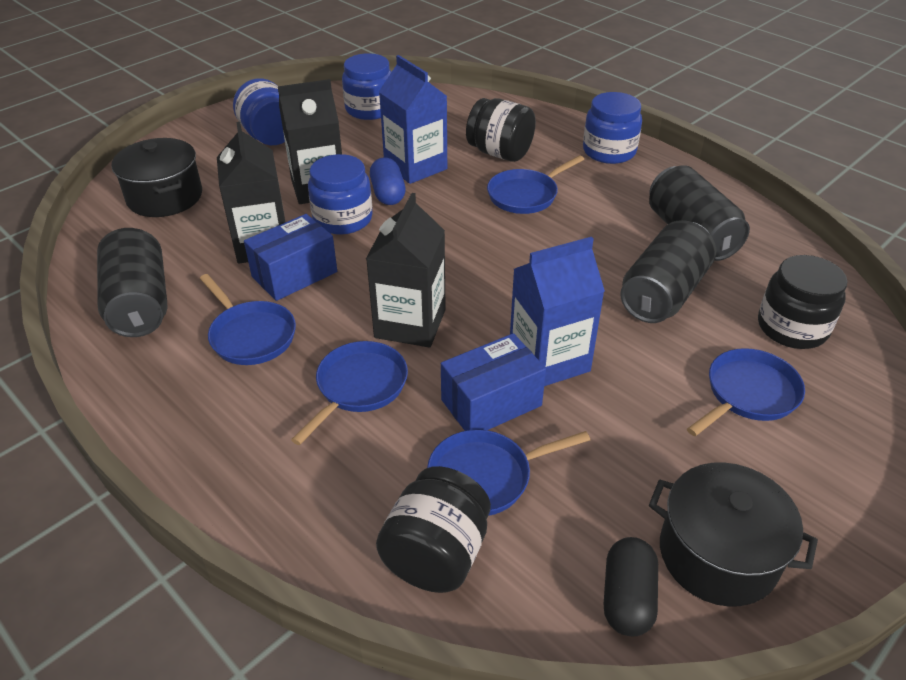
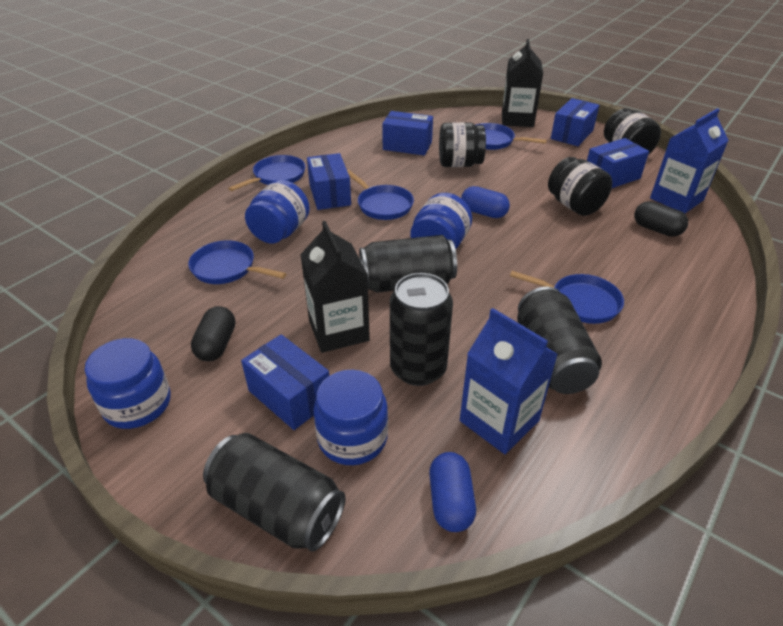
black can: 3 -> 4
black capsule: 1 -> 2
black carton: 3 -> 2
black pot: 2 -> 0
blue box: 2 -> 5
blue capsule: 1 -> 2

